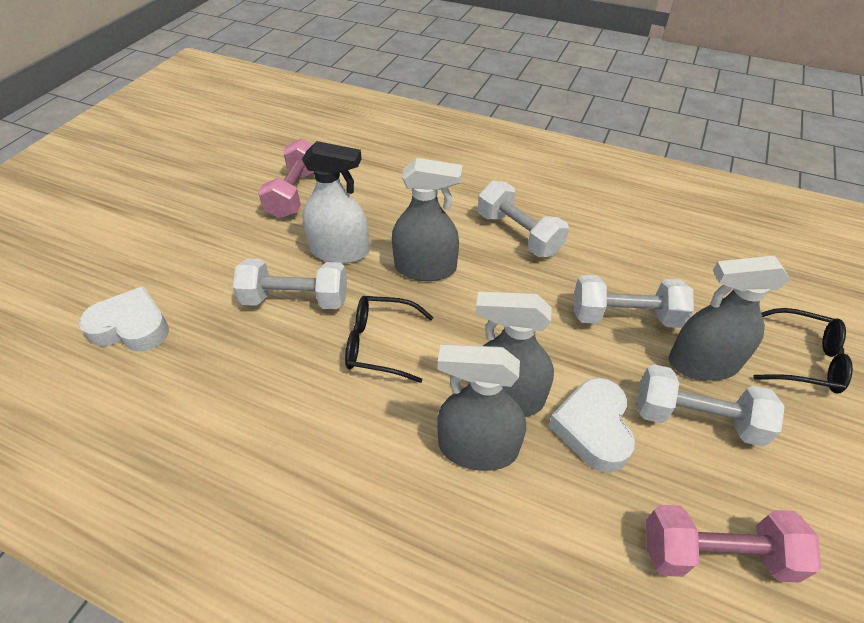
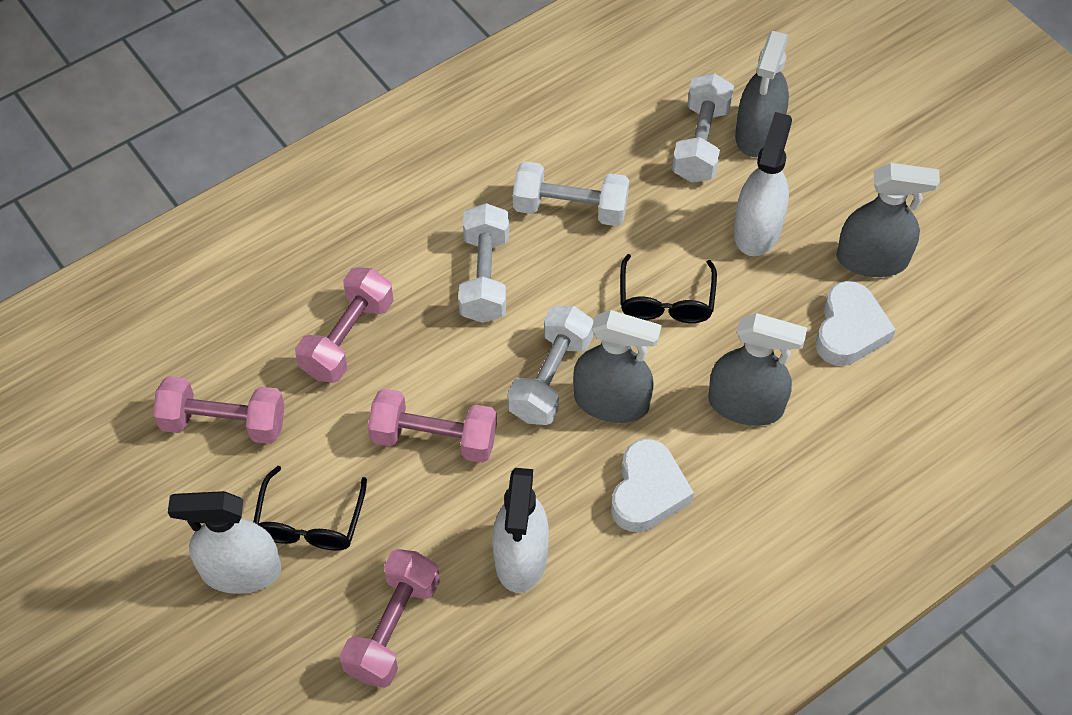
pink dumbbell: 2 -> 4
white spray bottle: 1 -> 3

